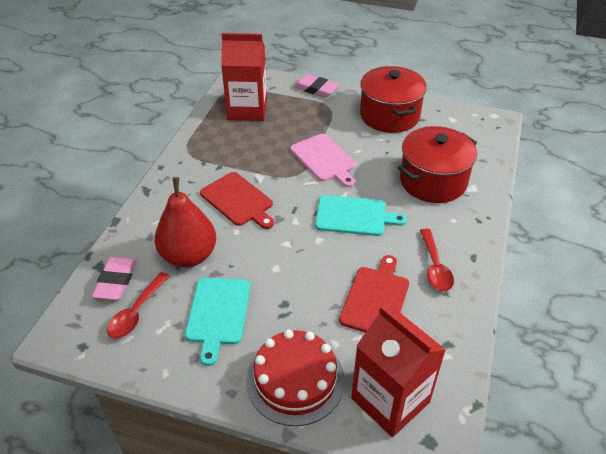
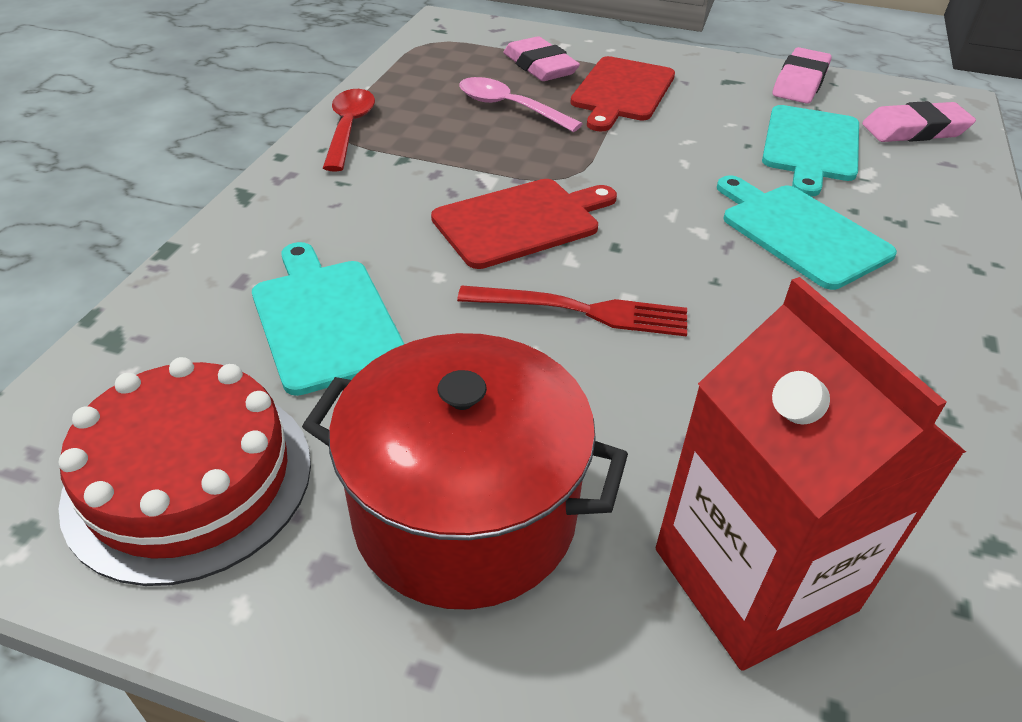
pink cutting board: 1 -> 0
pink eraser: 2 -> 3
pink spoon: 0 -> 1
red carton: 2 -> 1
red fork: 0 -> 1
red pear: 1 -> 0
red pot: 2 -> 1
red spoon: 2 -> 1
turquoise cutting board: 2 -> 3

